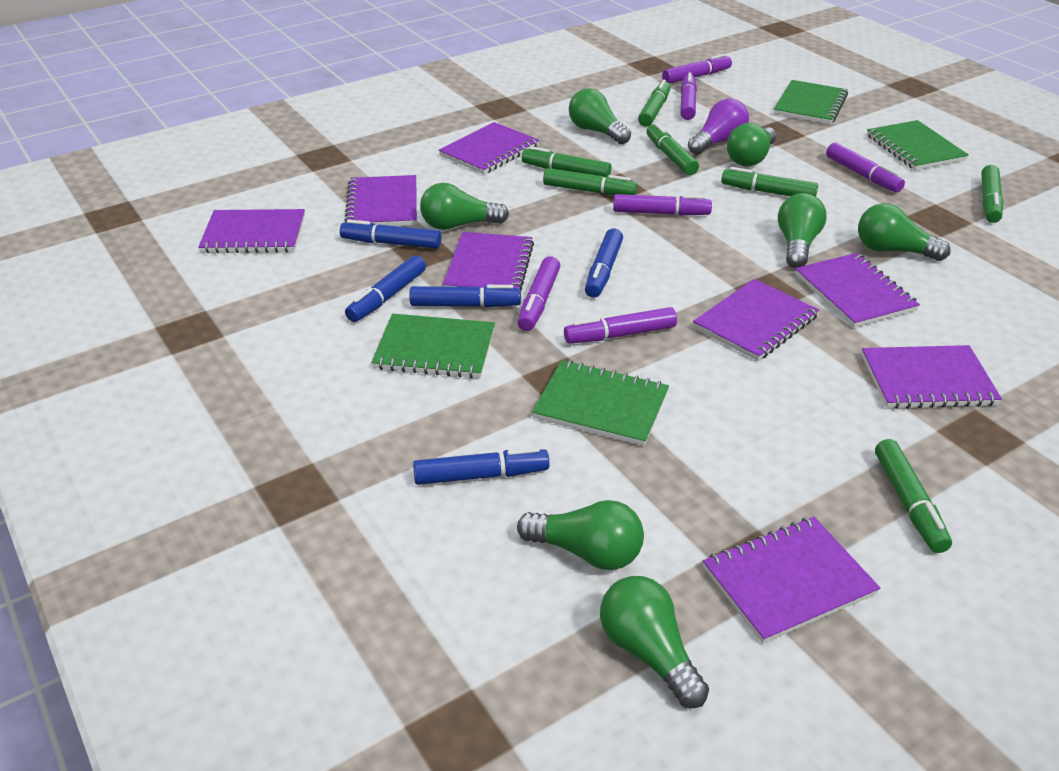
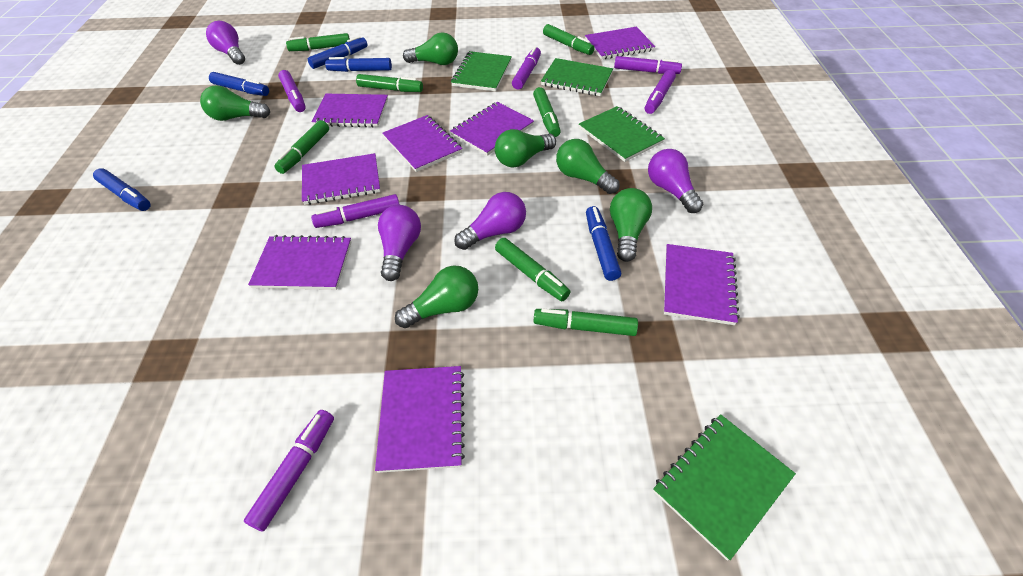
green light bulb: 7 -> 6
purple light bulb: 1 -> 4

